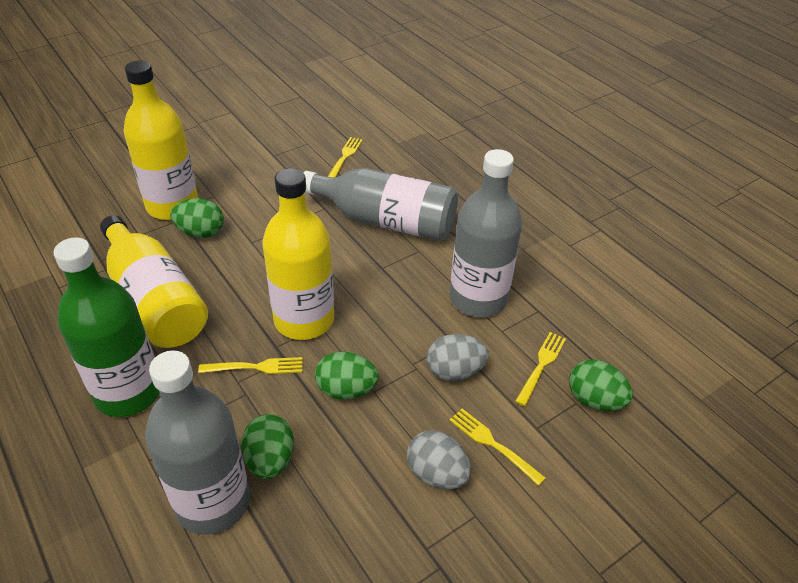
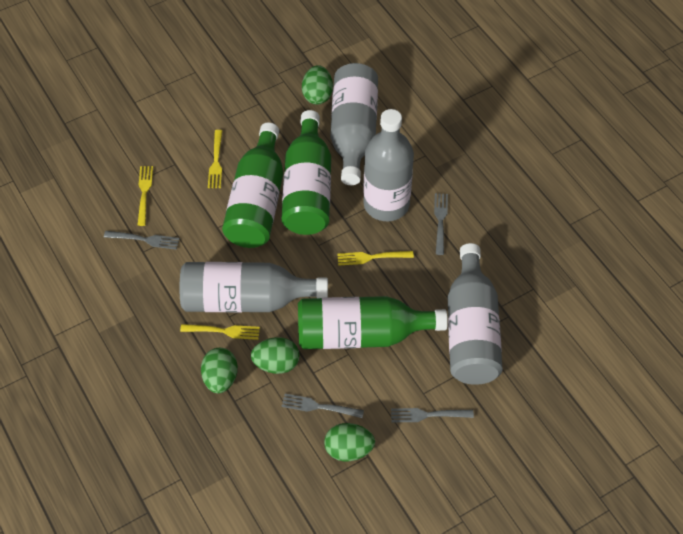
green bottle: 1 -> 3
grey bottle: 3 -> 4
grey egg: 2 -> 0
grey fork: 0 -> 4
yellow bottle: 3 -> 0

